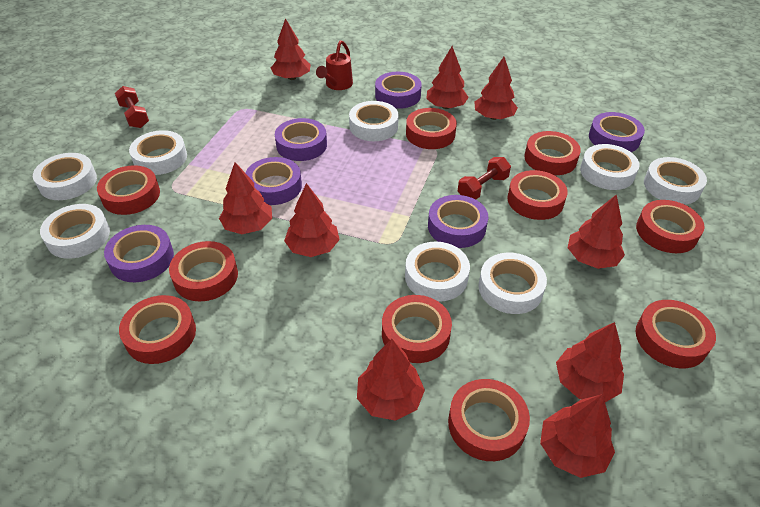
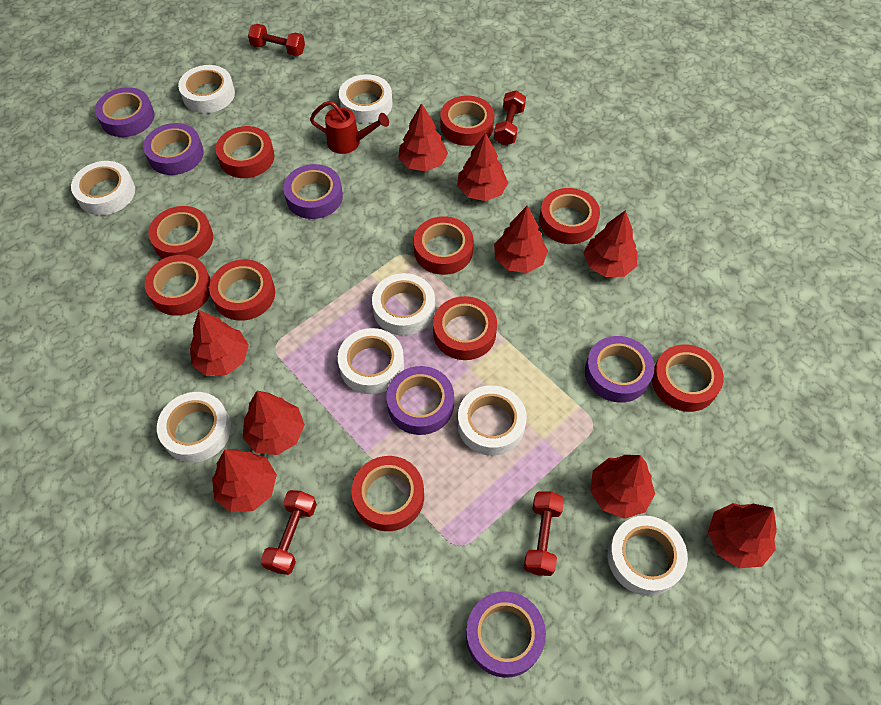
red dumbbell: 2 -> 4

